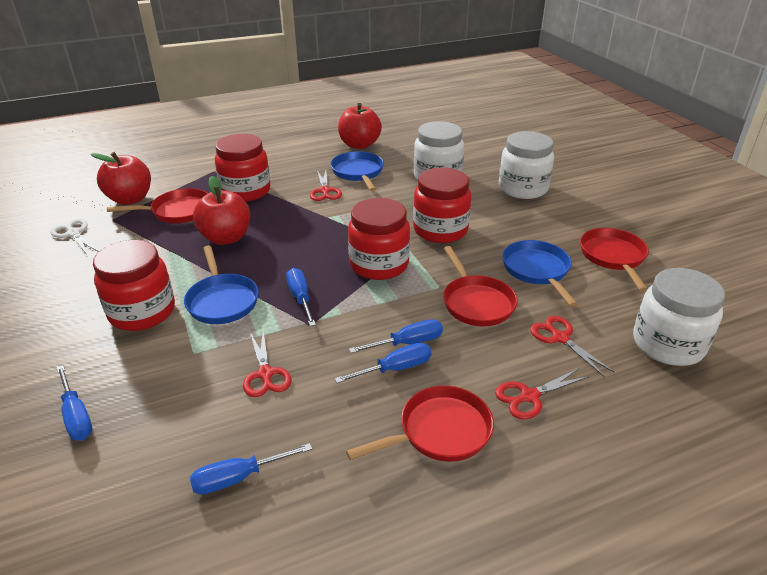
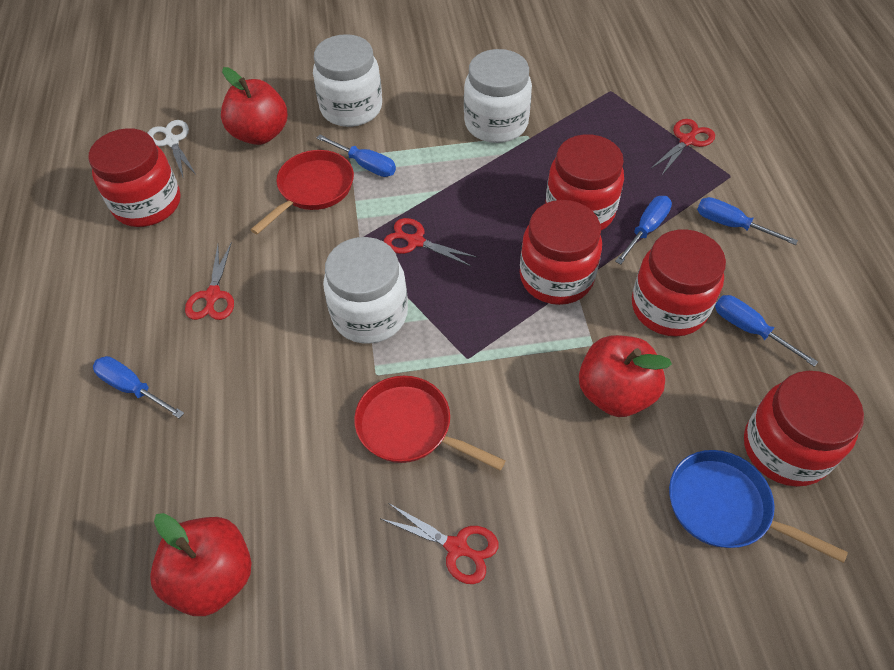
blue pan: 3 -> 1
red jar: 4 -> 5
red pan: 4 -> 2

